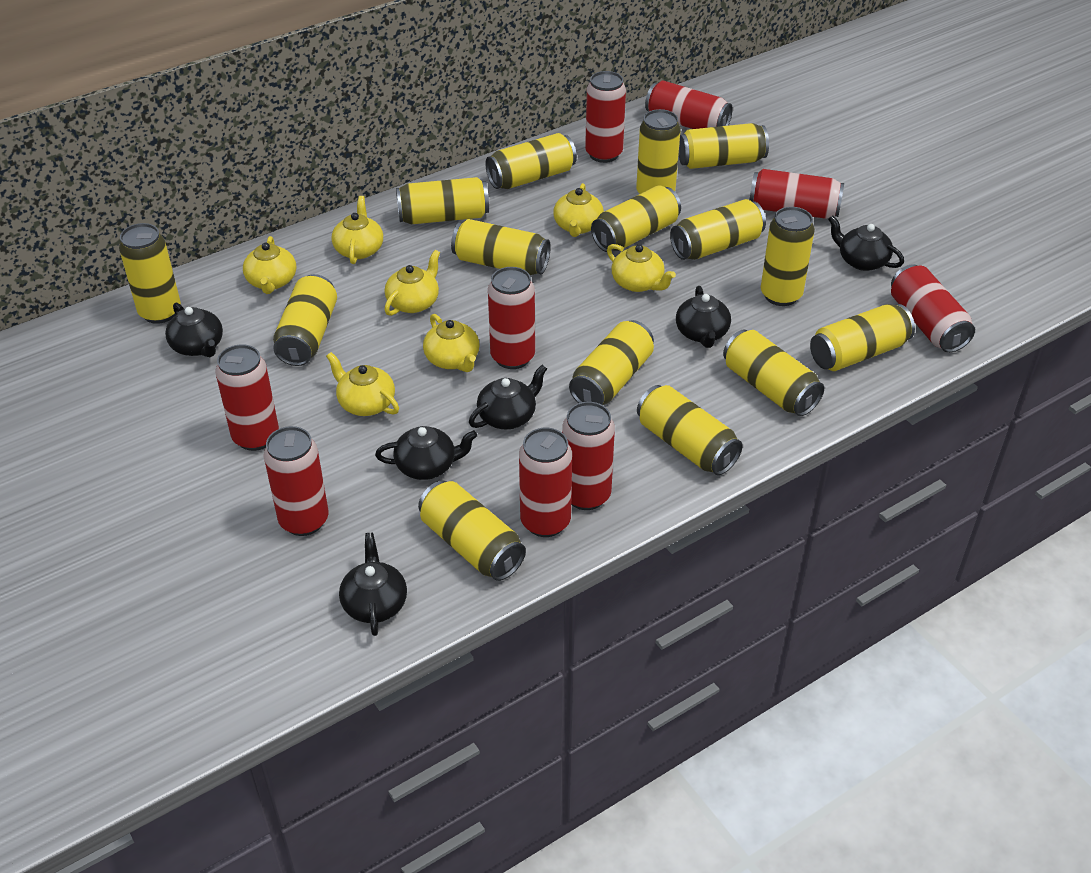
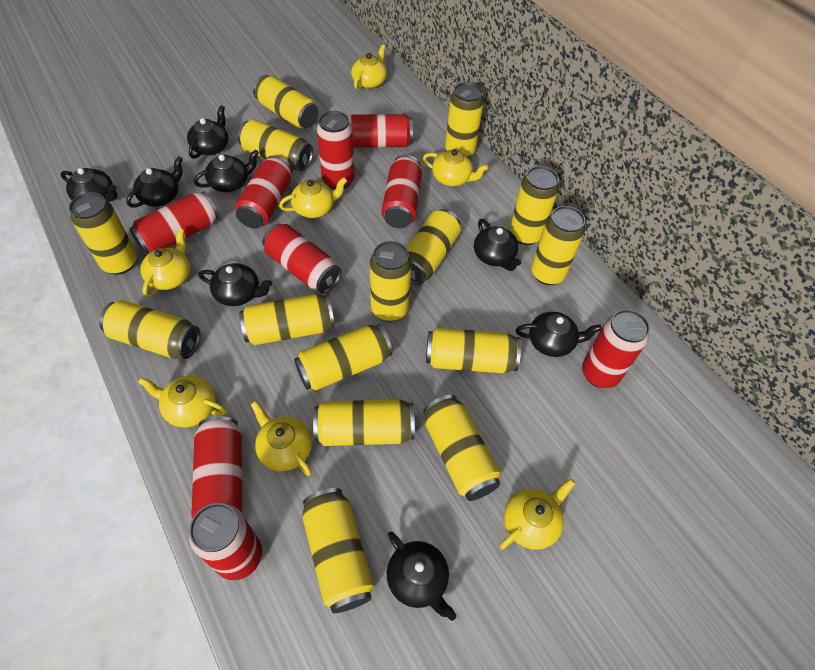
black teapot: 6 -> 8

